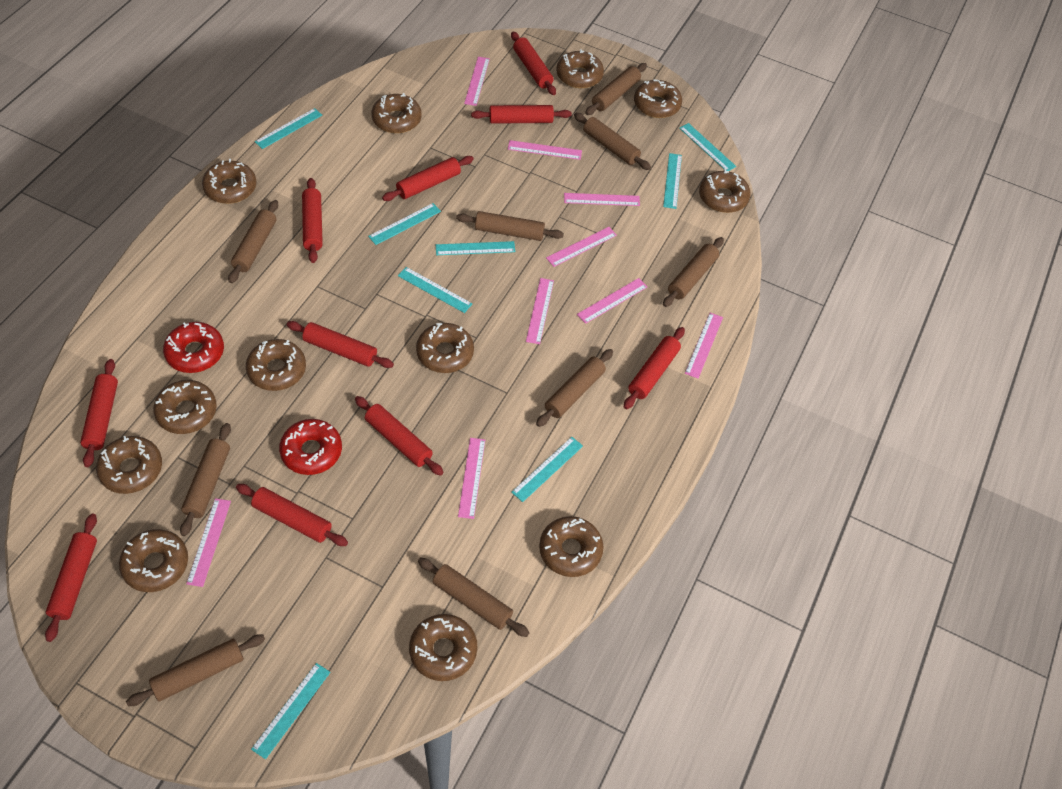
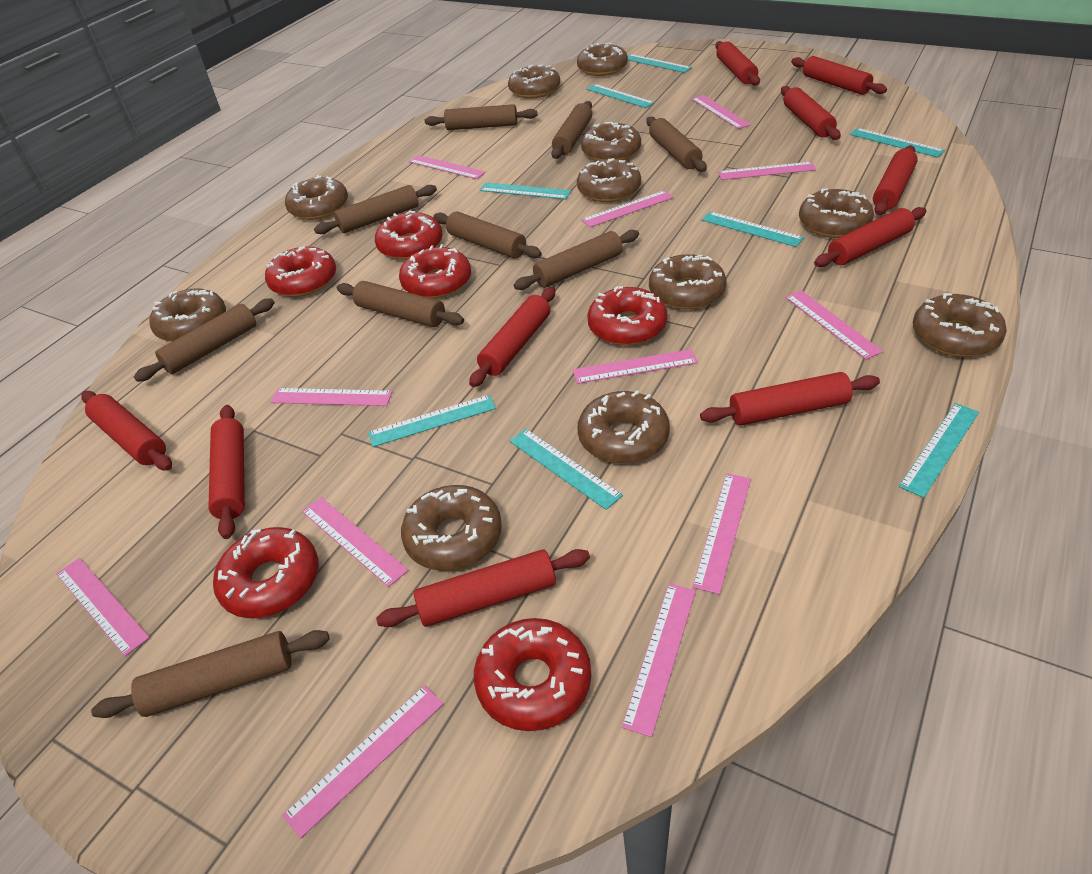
brown donut: 12 -> 11
pink ruler: 9 -> 12
red donut: 2 -> 6

